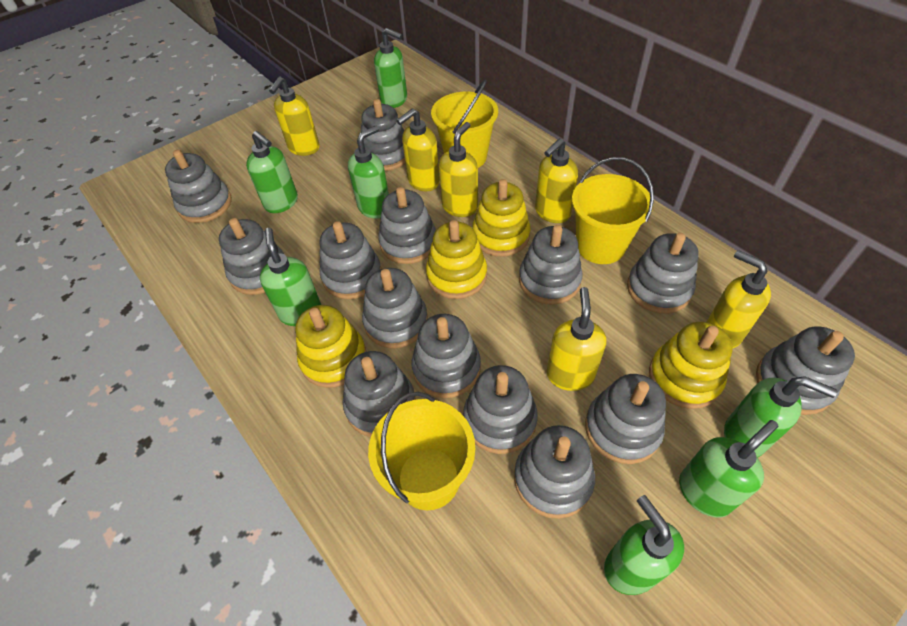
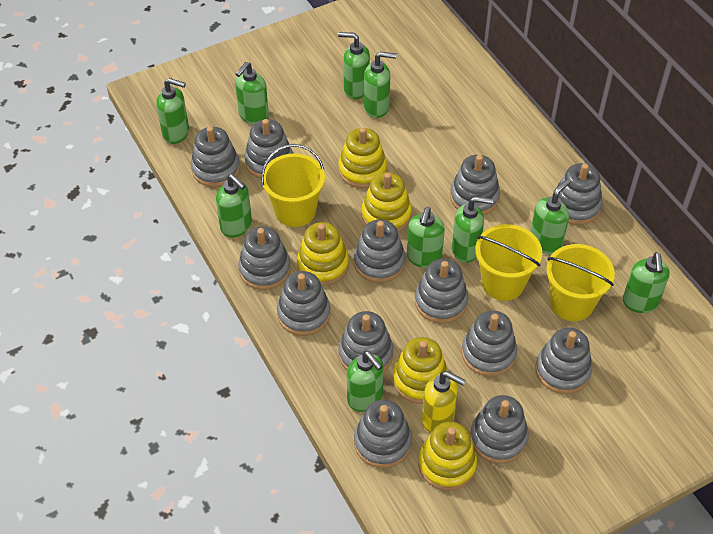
green soap dispenser: 7 -> 10
grey stacking toy: 14 -> 13
yellow soap dispenser: 6 -> 1
yellow stacking toy: 4 -> 5

